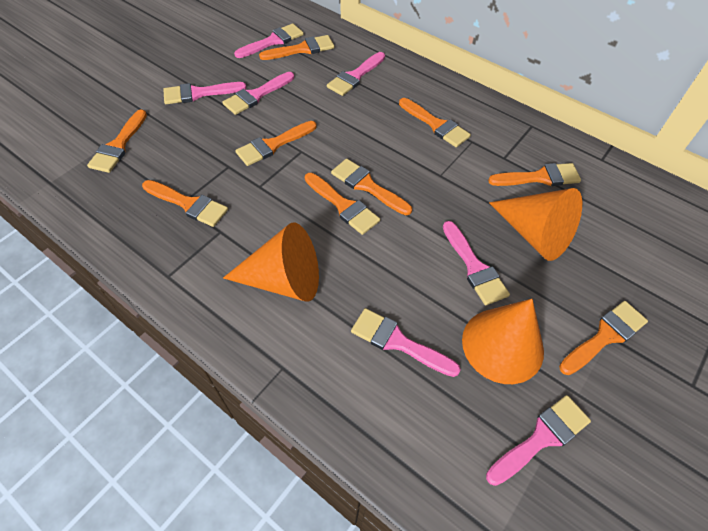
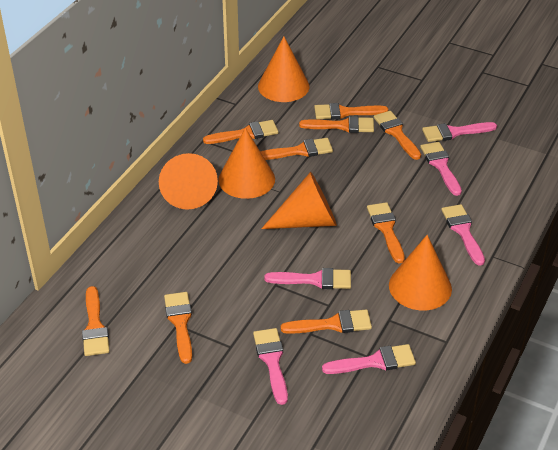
orange cone: 3 -> 5
pink brush: 7 -> 6

